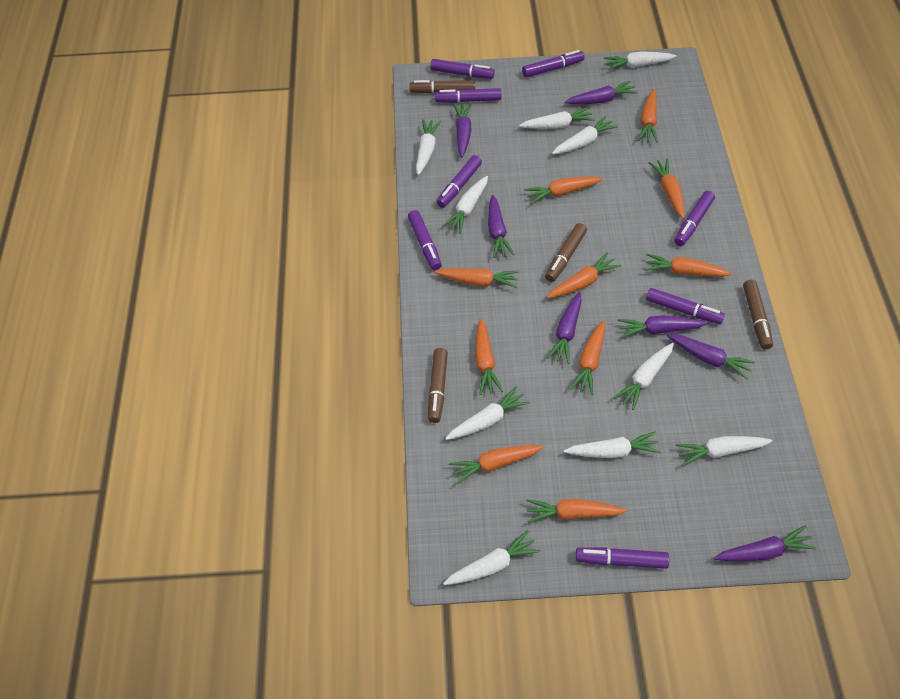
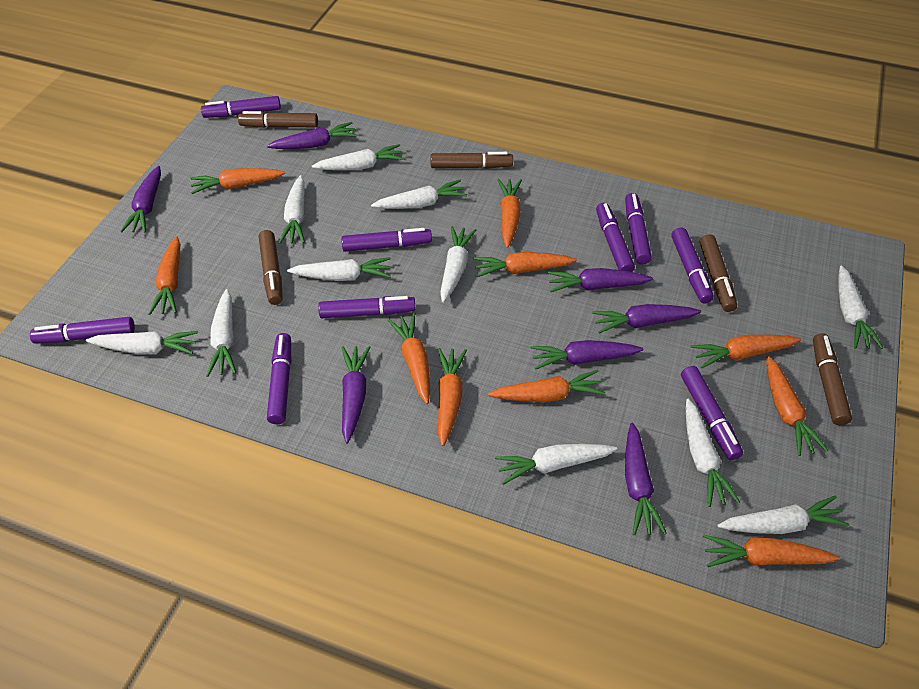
brown marker: 4 -> 5
purple marker: 8 -> 9
white carrot: 10 -> 11

